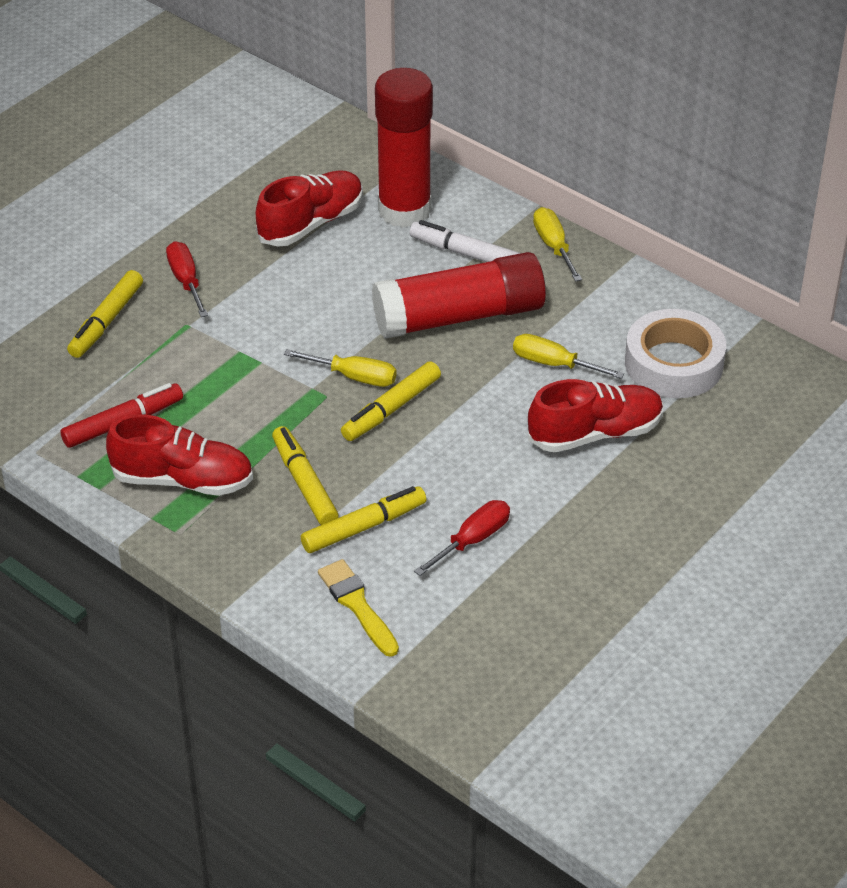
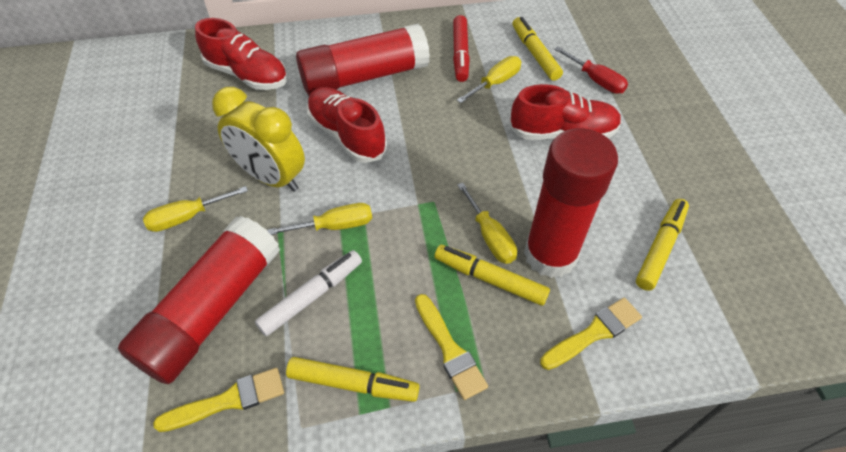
red glue stick: 2 -> 3
red screwdriver: 2 -> 1
white tape: 1 -> 0
yellow brush: 1 -> 3
yellow clock: 0 -> 1
yellow screwdriver: 3 -> 4

